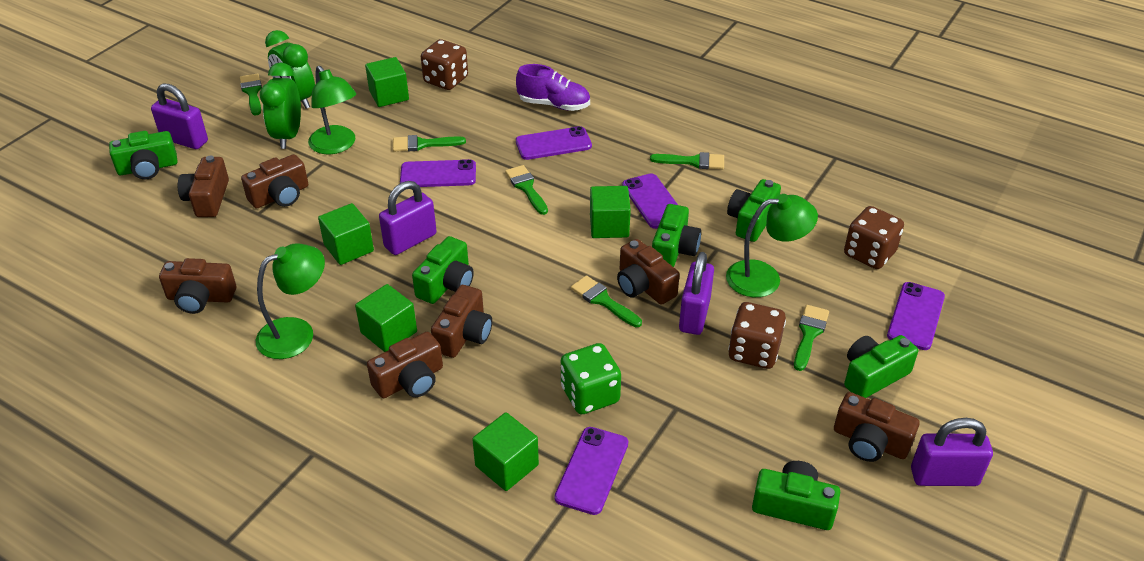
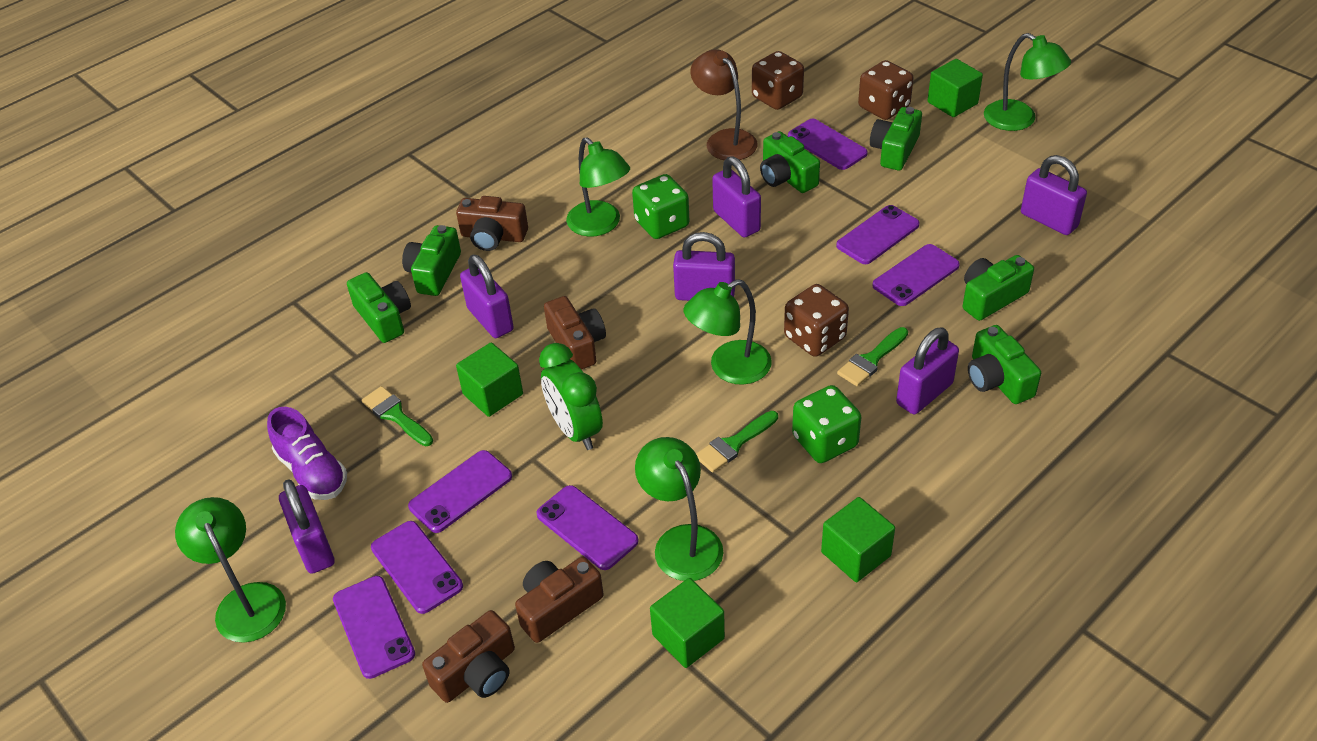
brown camera: 7 -> 4
brown lamp: 0 -> 1
green brush: 6 -> 3
green clock: 2 -> 1
green cube: 5 -> 4
green dice: 1 -> 2
green lamp: 3 -> 5
purple padlock: 4 -> 6
purple phone: 5 -> 7

